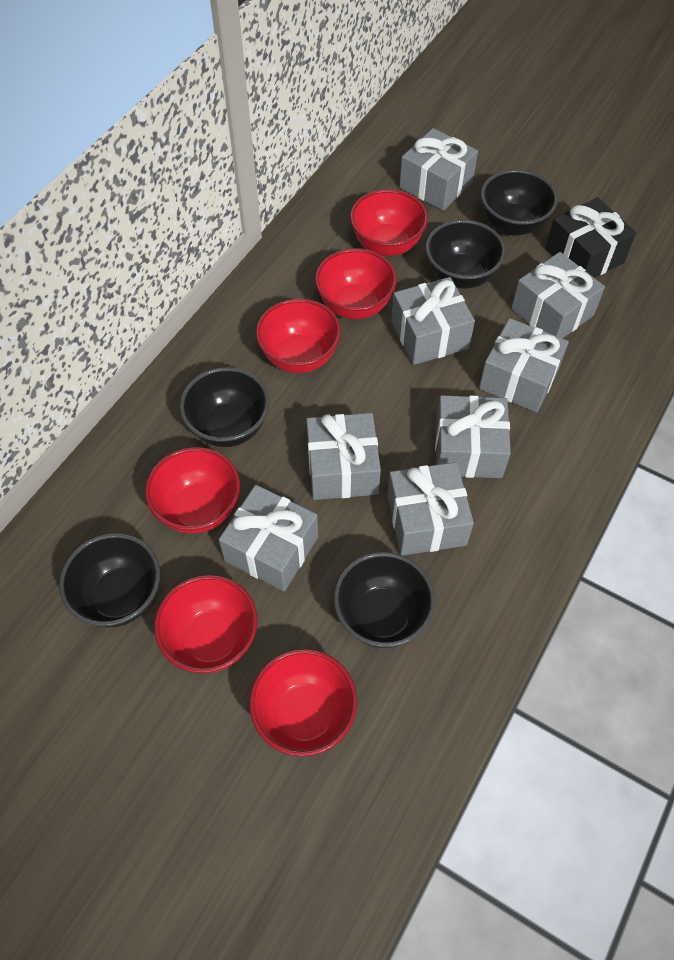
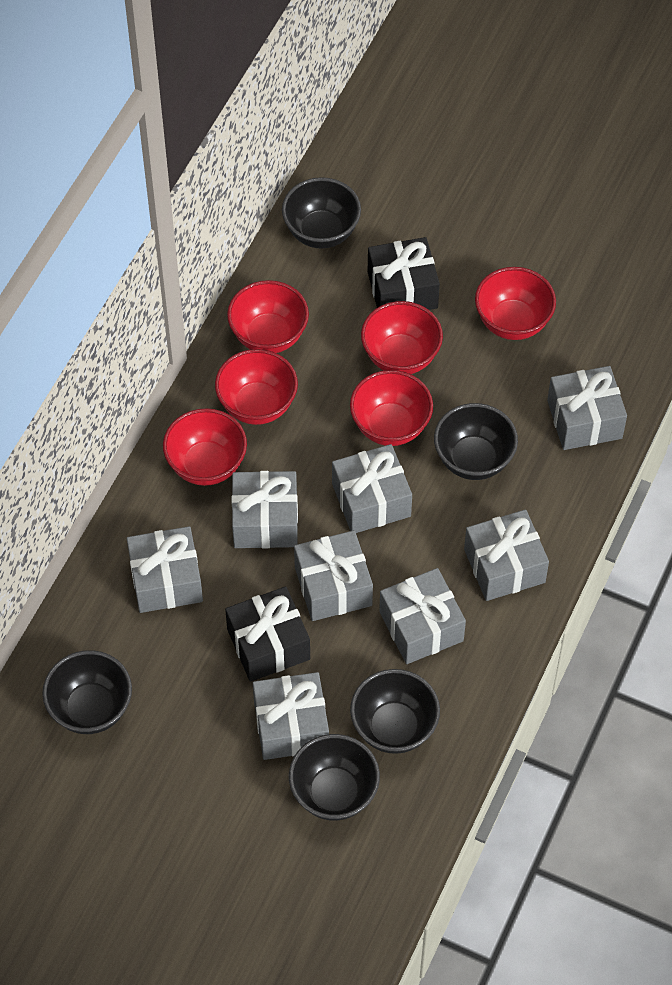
black gift: 1 -> 2

